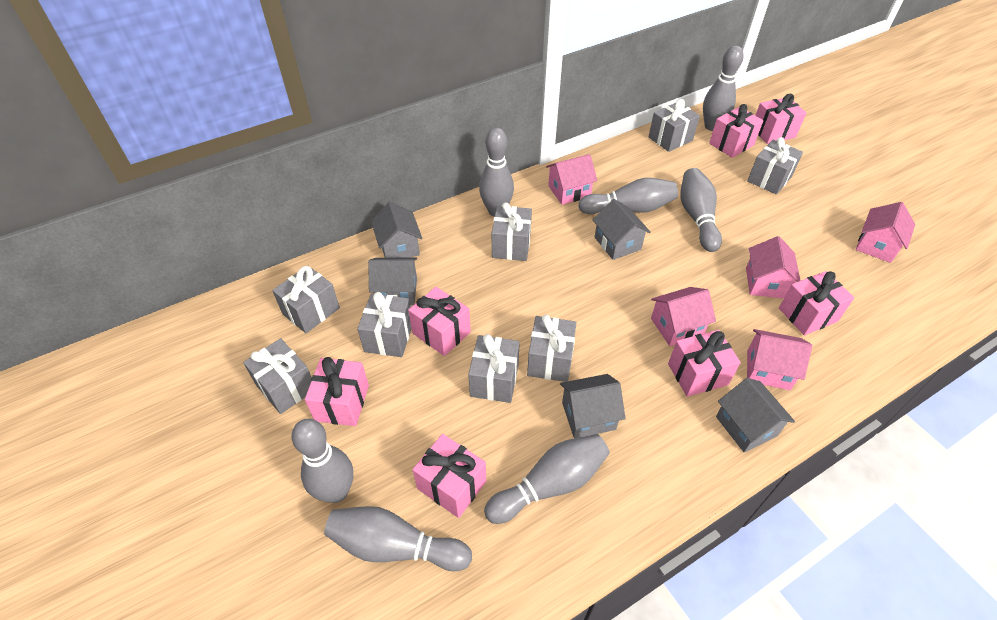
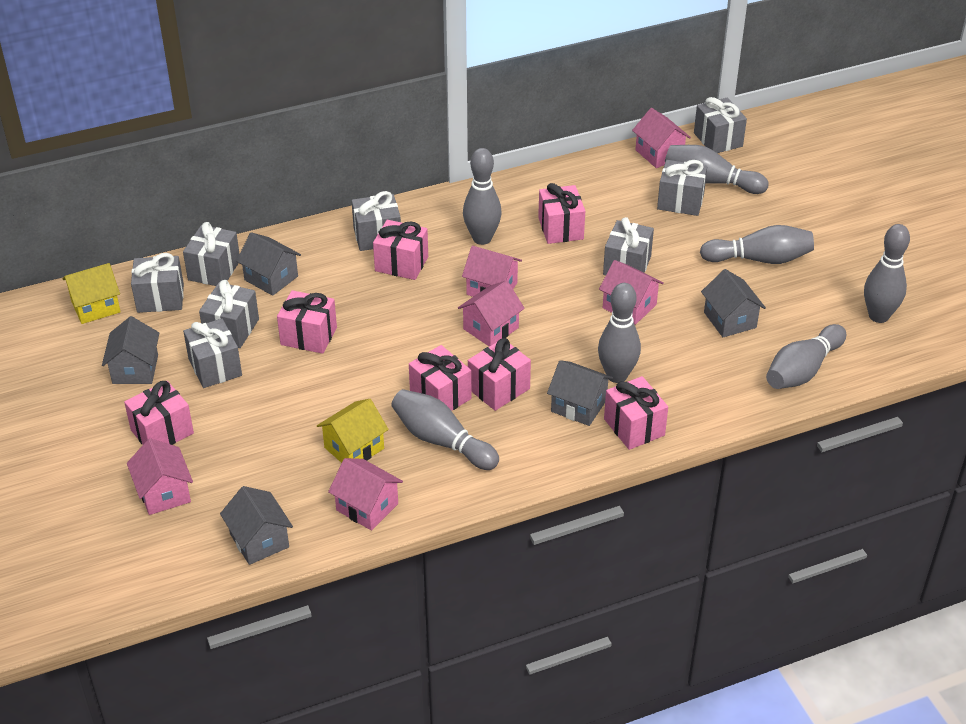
pink house: 5 -> 6
yellow house: 0 -> 2

